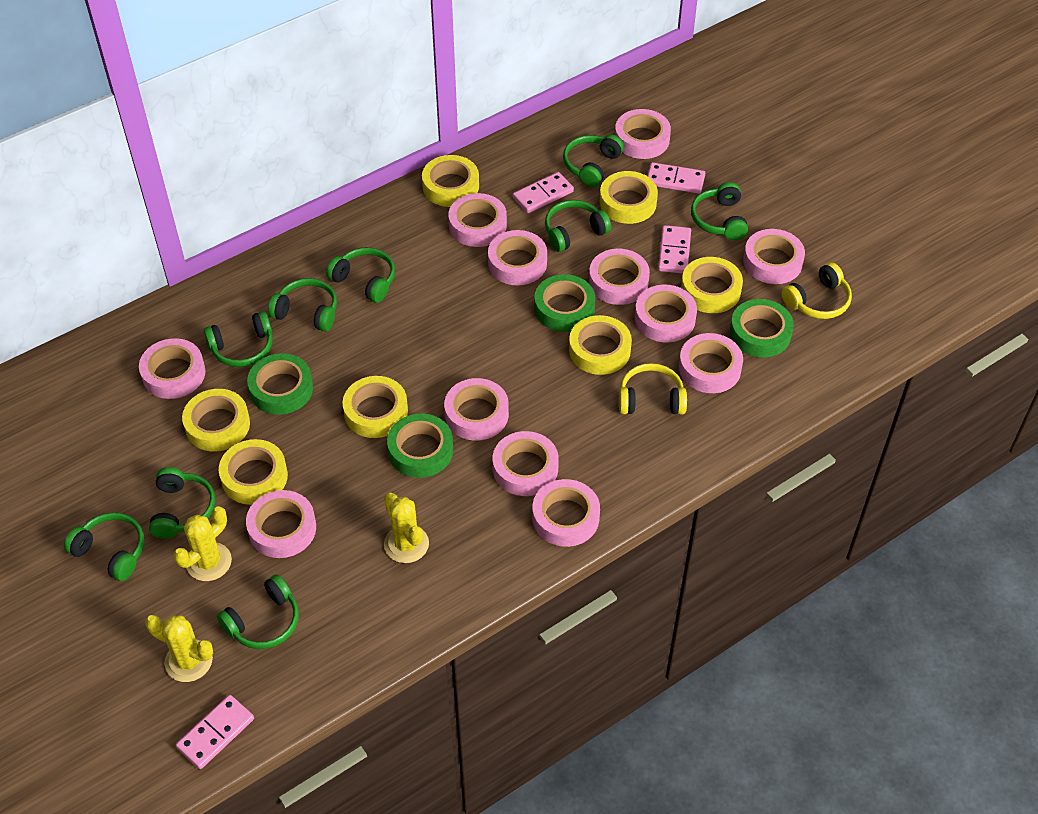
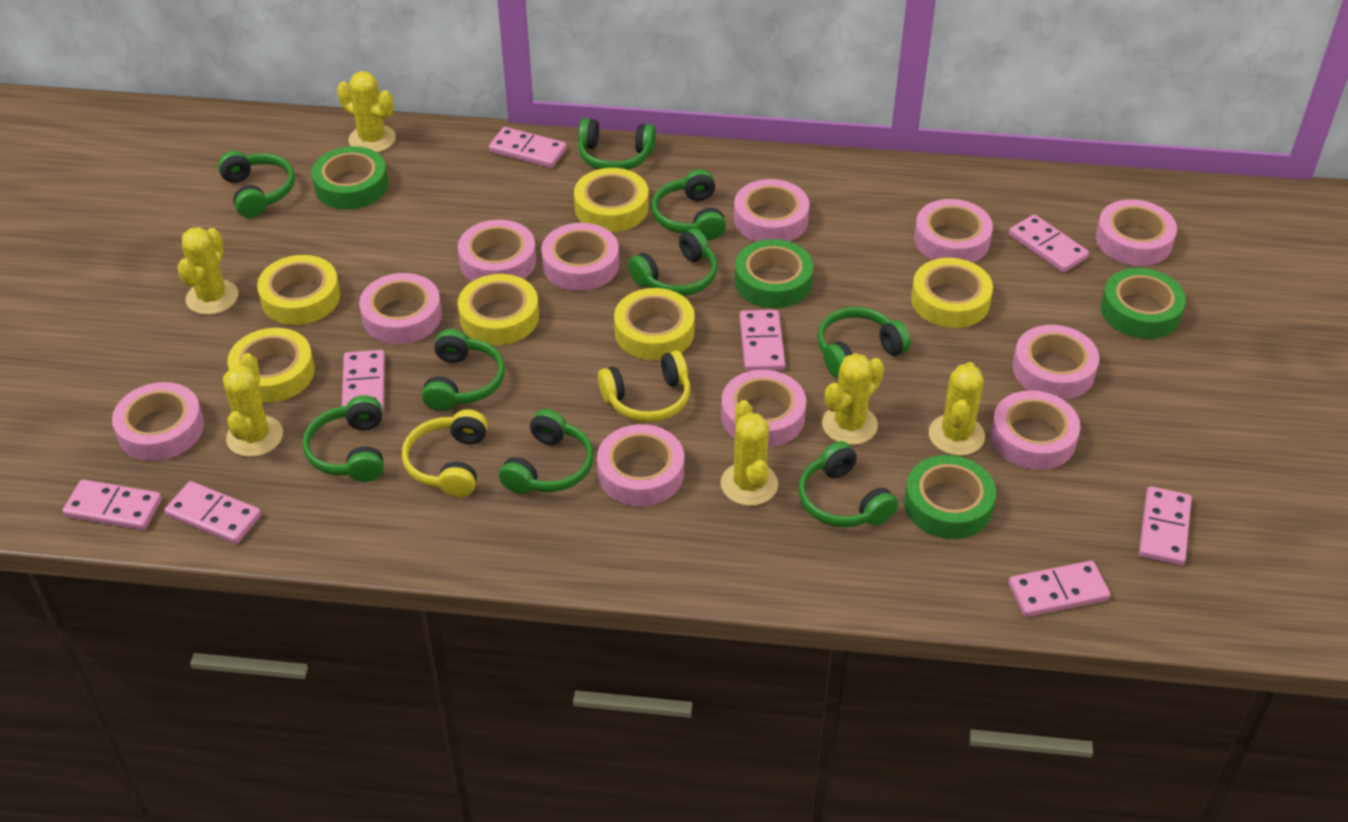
pink domino: 4 -> 8
pink tape: 12 -> 11
yellow cactus: 3 -> 6
yellow tape: 7 -> 6

